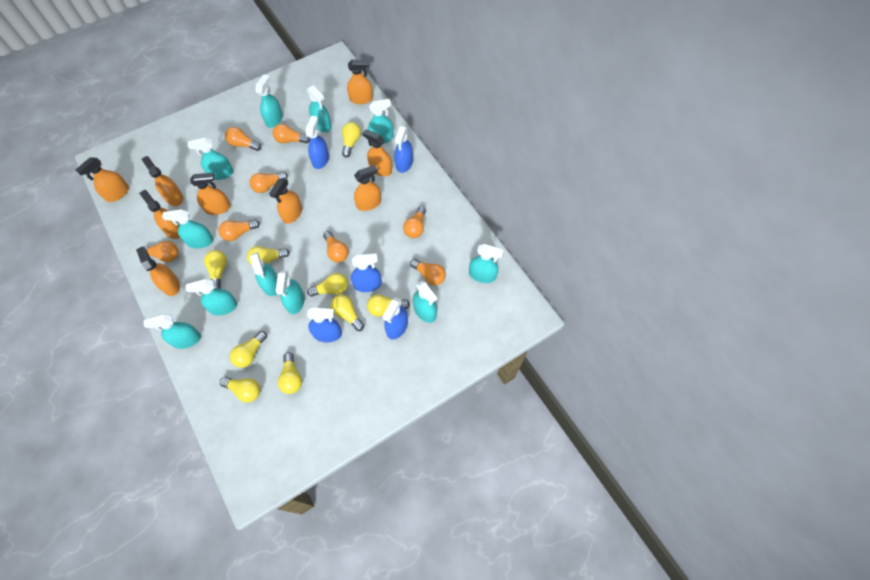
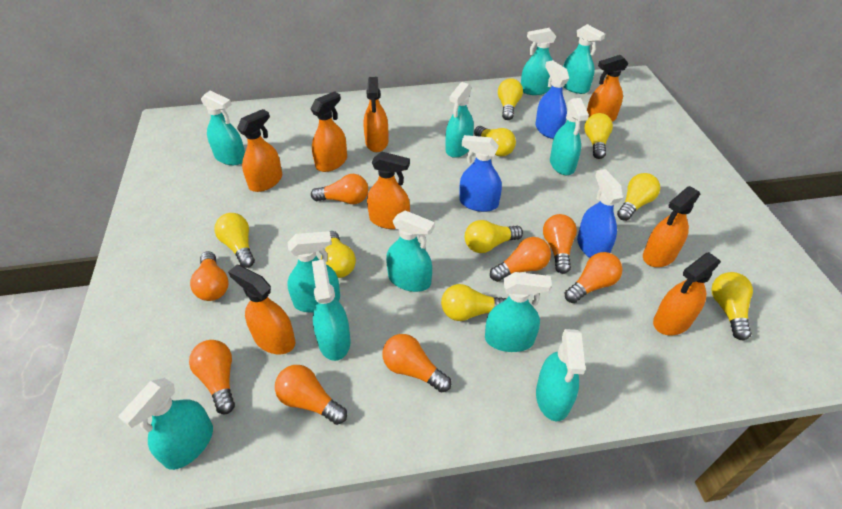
blue spray bottle: 5 -> 3
orange spray bottle: 9 -> 8

